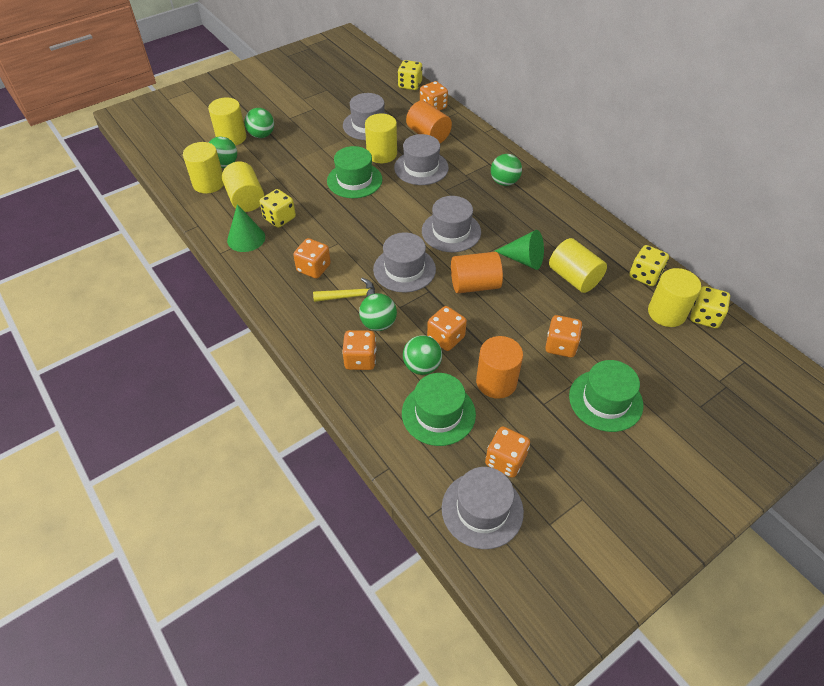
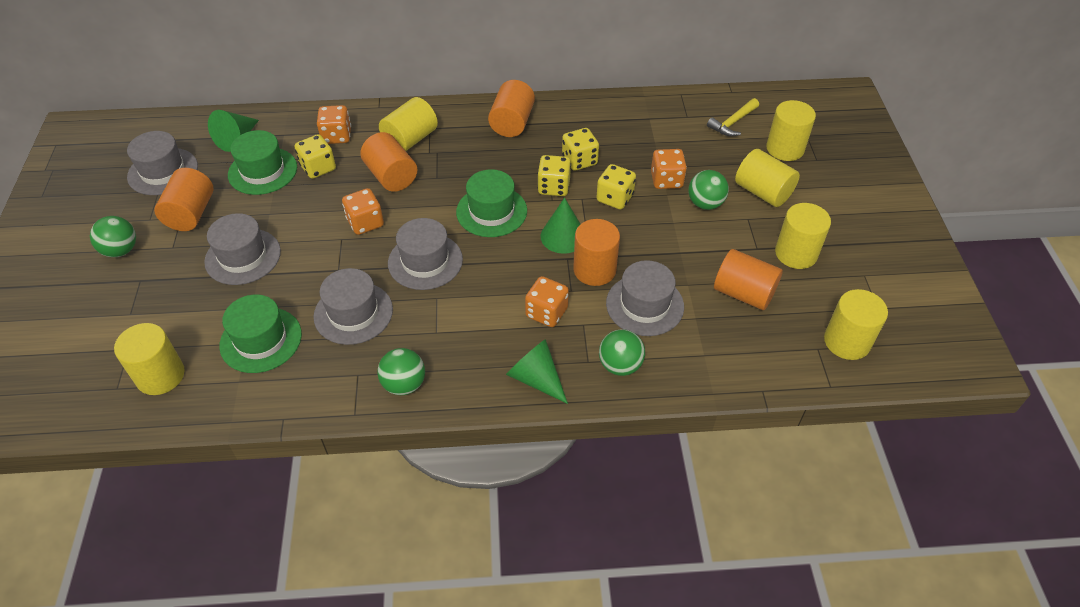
green ball: 5 -> 4
green cone: 2 -> 3
orange cylinder: 3 -> 5
orange dice: 6 -> 4

